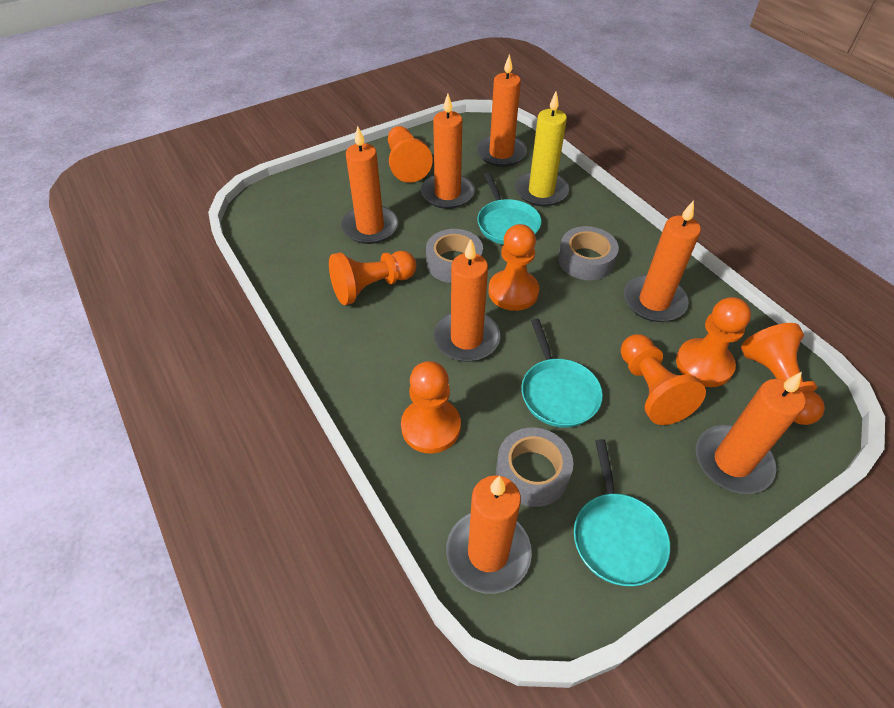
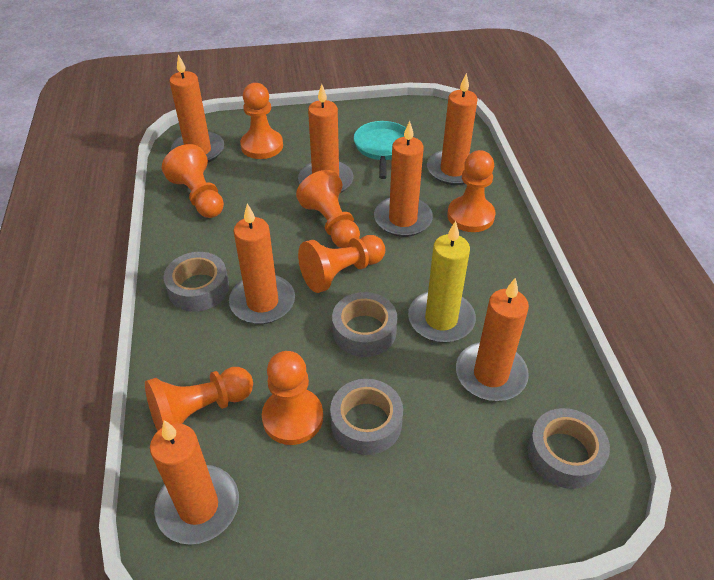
grey tape: 3 -> 4
turquoise pan: 3 -> 1

